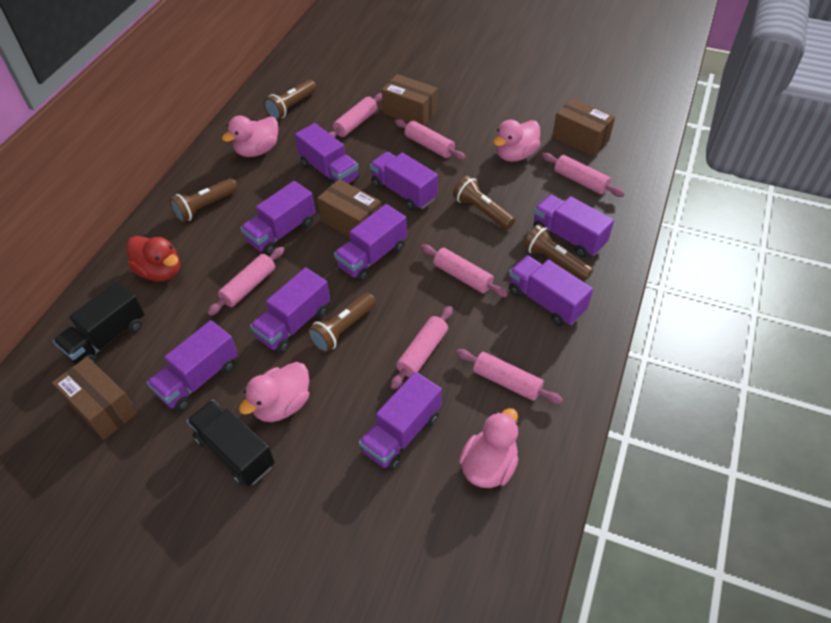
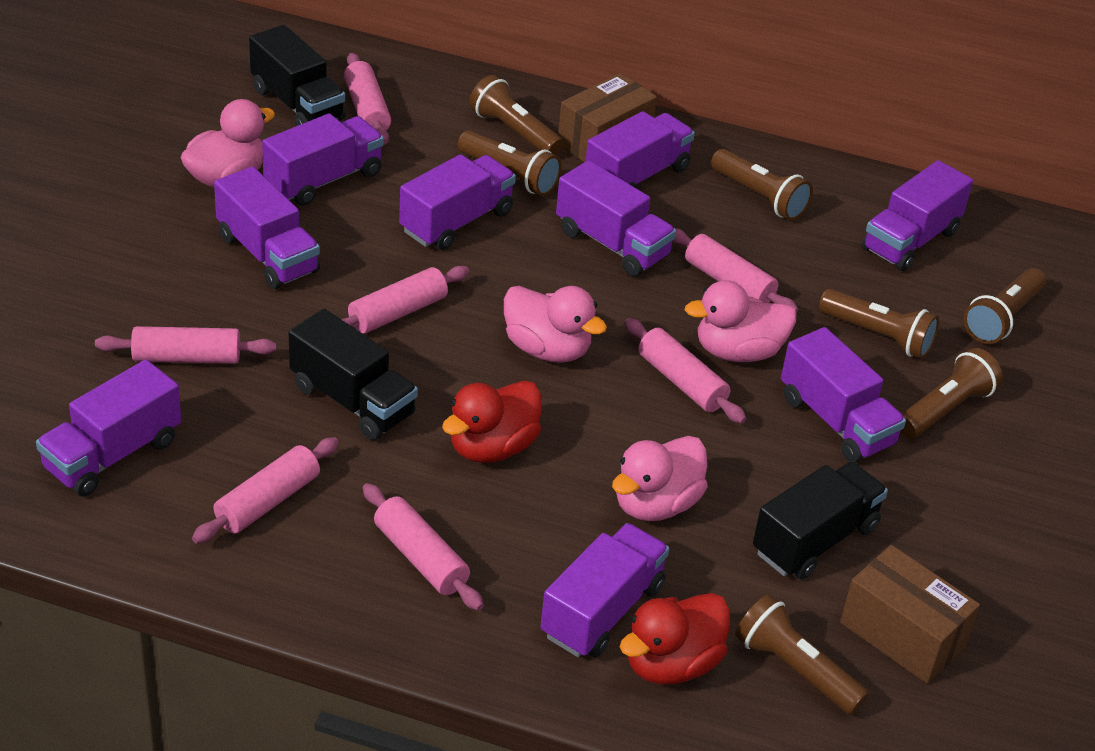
black truck: 2 -> 3
brown box: 4 -> 2
brown flashlight: 5 -> 7
red duck: 1 -> 2

